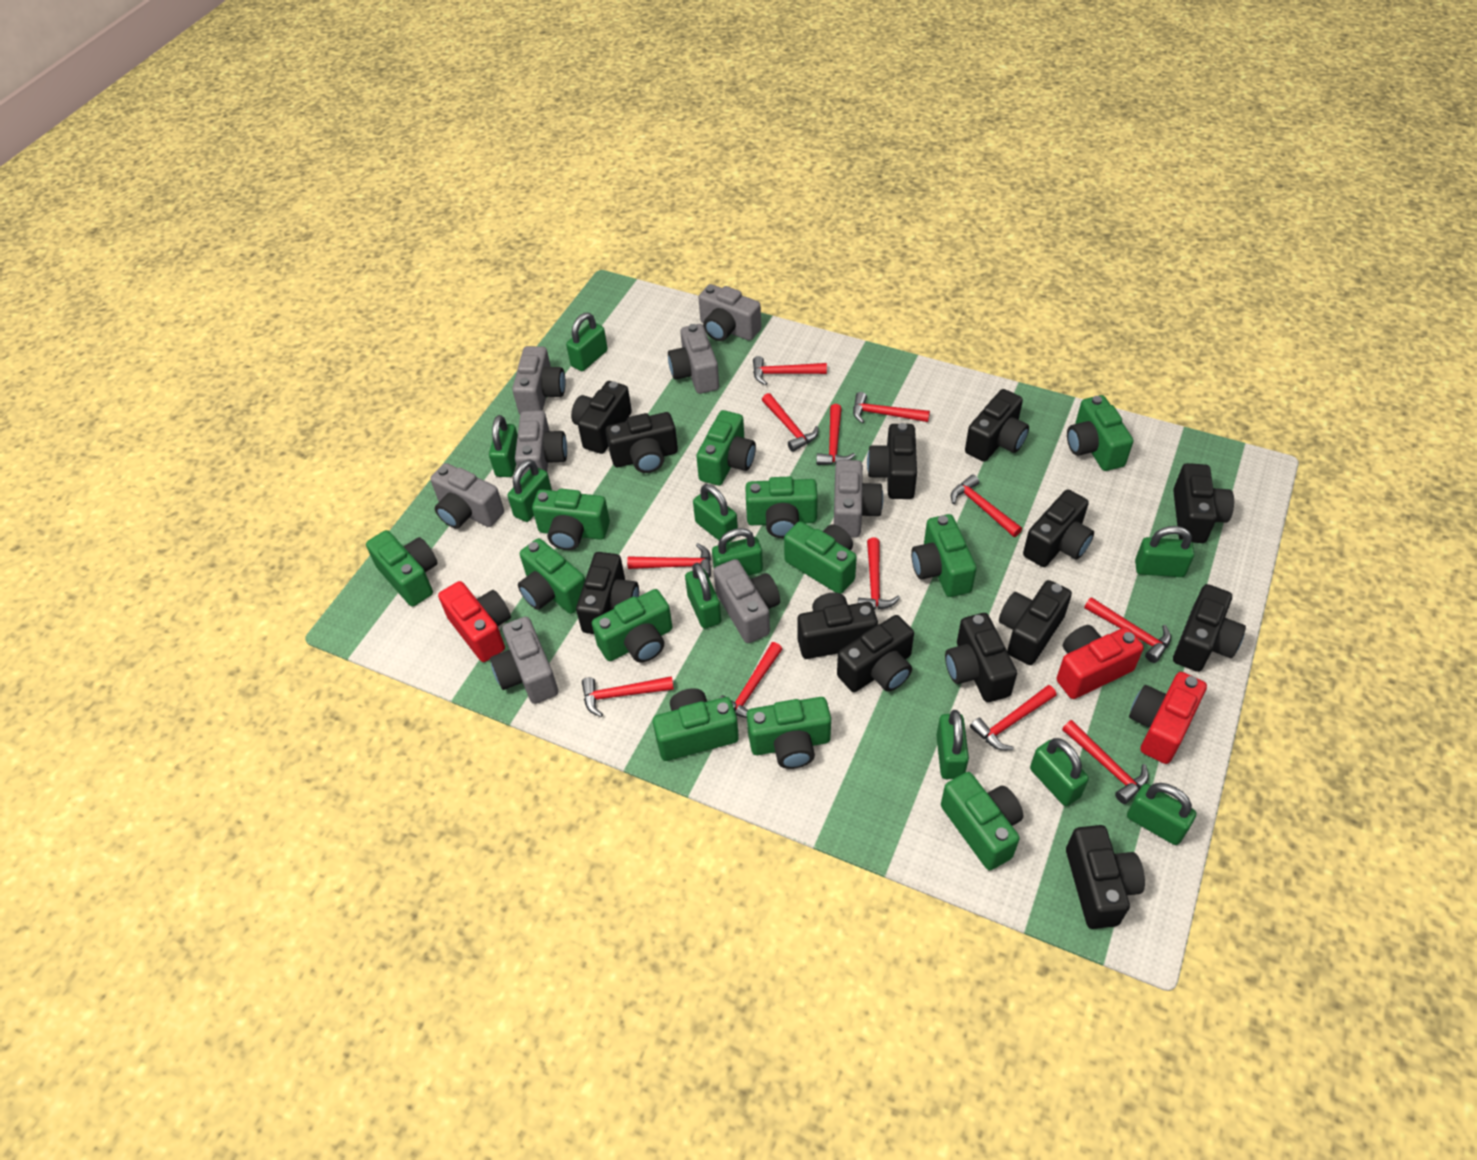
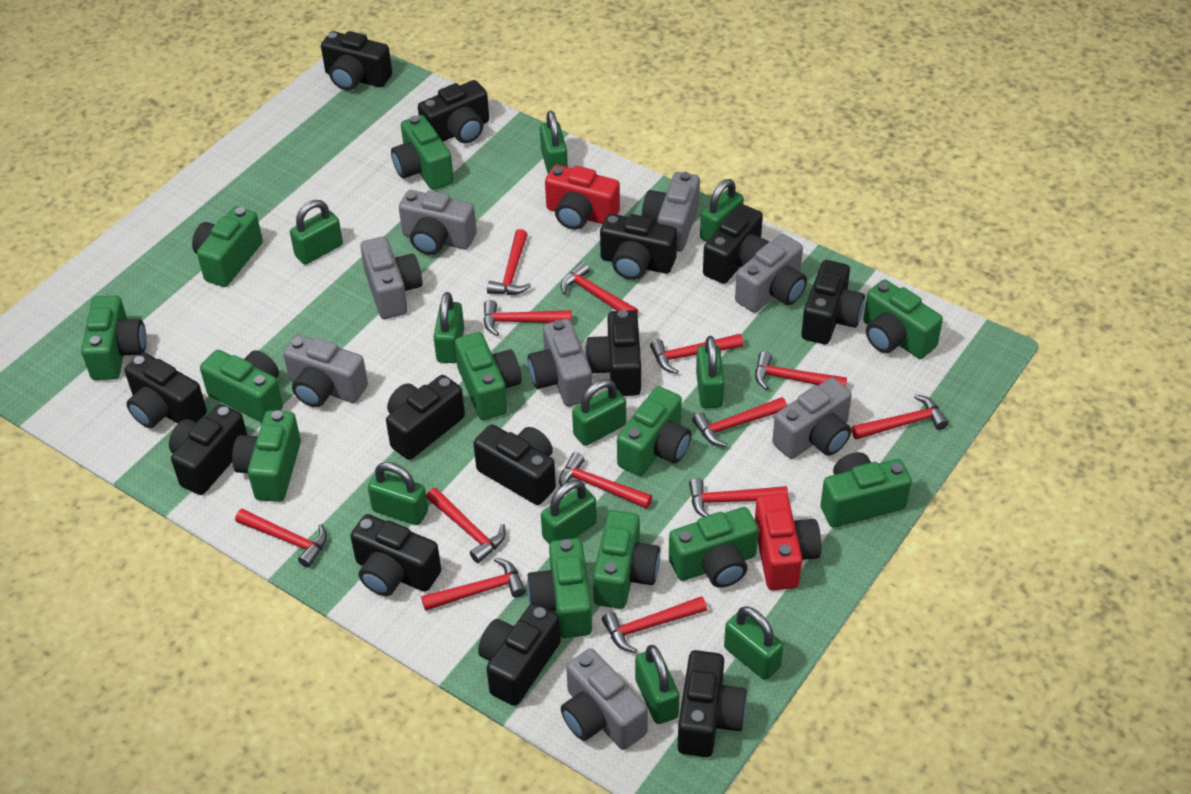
red camera: 3 -> 2
red hammer: 12 -> 13

